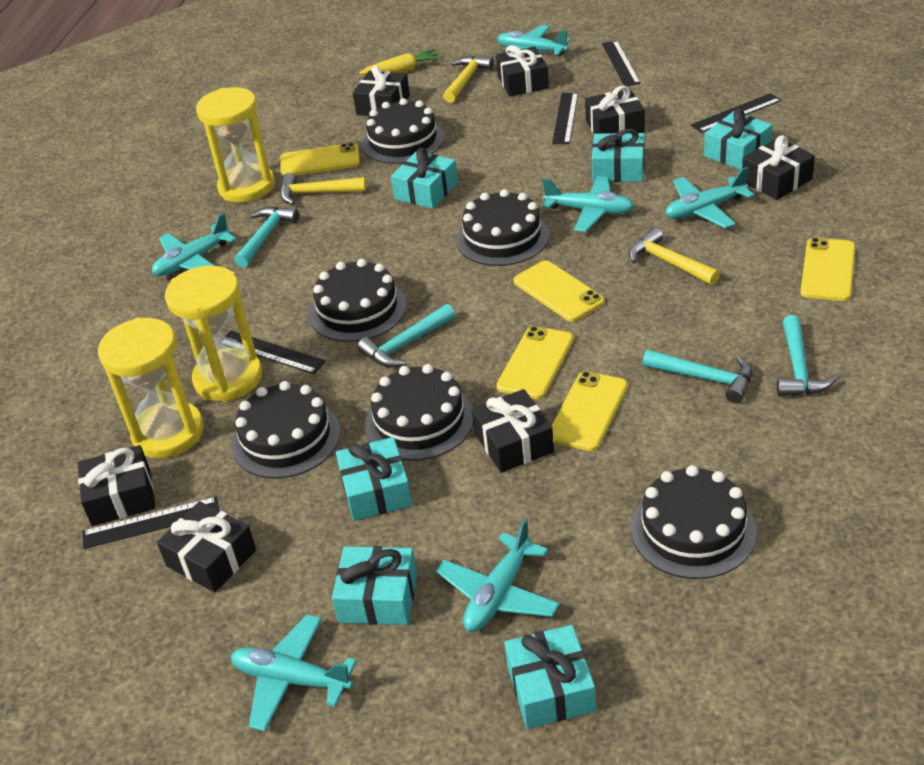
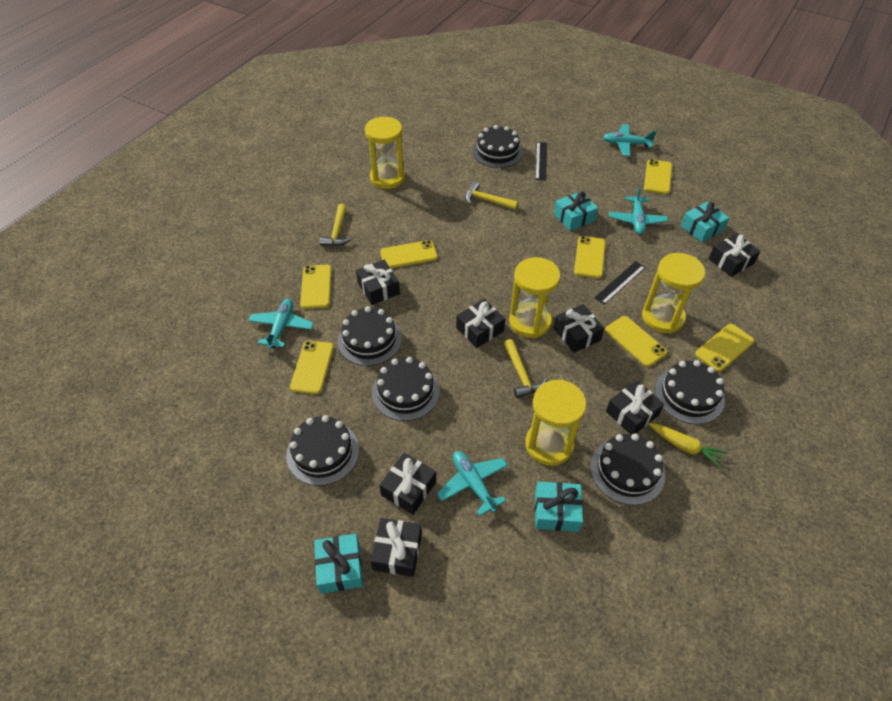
black ruler: 5 -> 2
turquoise gift: 6 -> 4
turquoise hammer: 4 -> 0
turquoise plane: 6 -> 4
yellow hourglass: 3 -> 4
yellow phone: 5 -> 7

